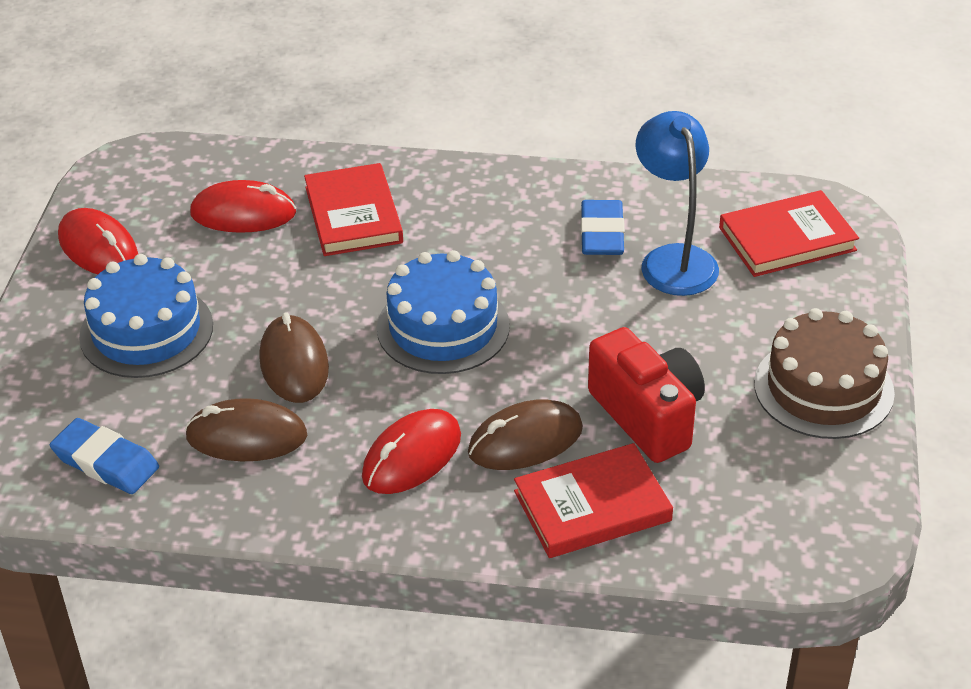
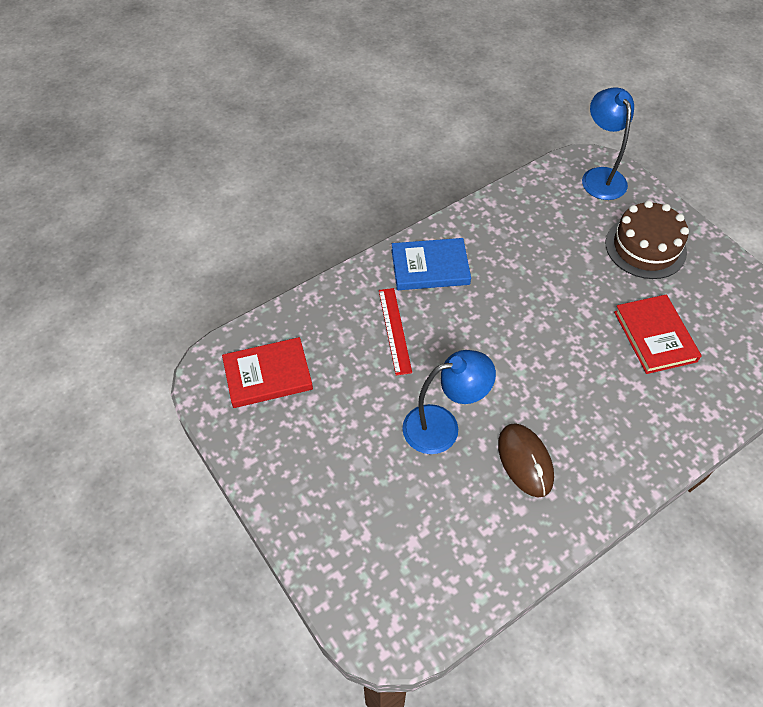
blue book: 0 -> 1
blue cake: 2 -> 0
blue eraser: 2 -> 0
blue lamp: 1 -> 2
brown mouse: 3 -> 1
red book: 3 -> 2
red camera: 1 -> 0
red mouse: 3 -> 0
red ruler: 0 -> 1

